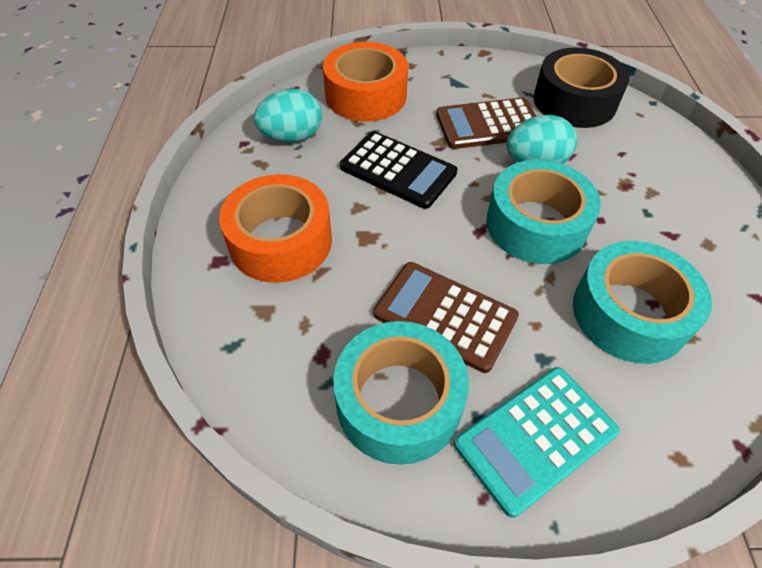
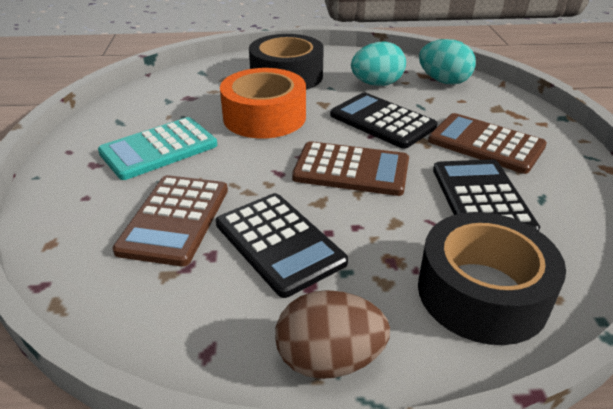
black calculator: 1 -> 3
black tape: 1 -> 2
brown calculator: 2 -> 3
brown egg: 0 -> 1
orange tape: 2 -> 1
turquoise tape: 3 -> 0

